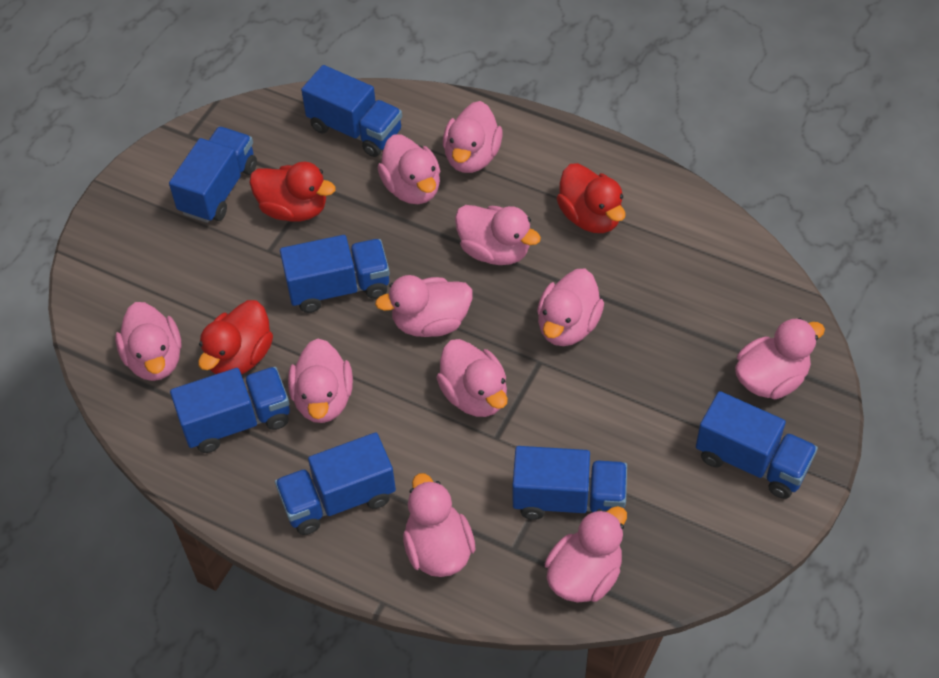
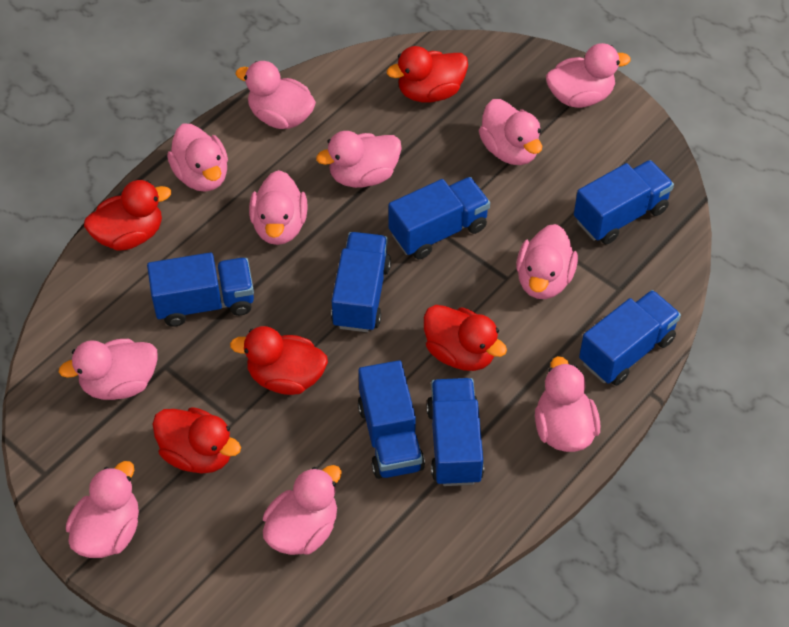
red duck: 3 -> 5

